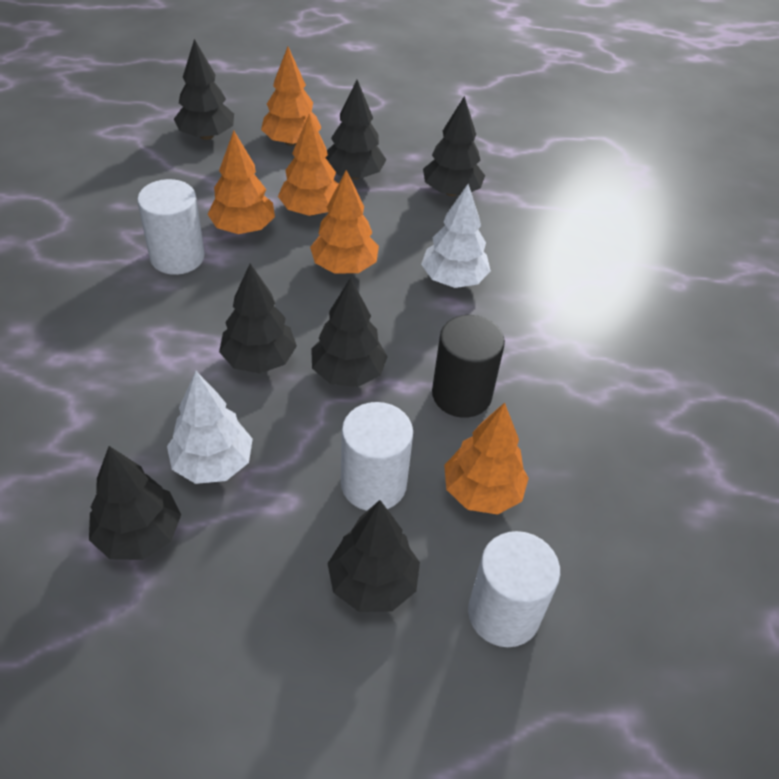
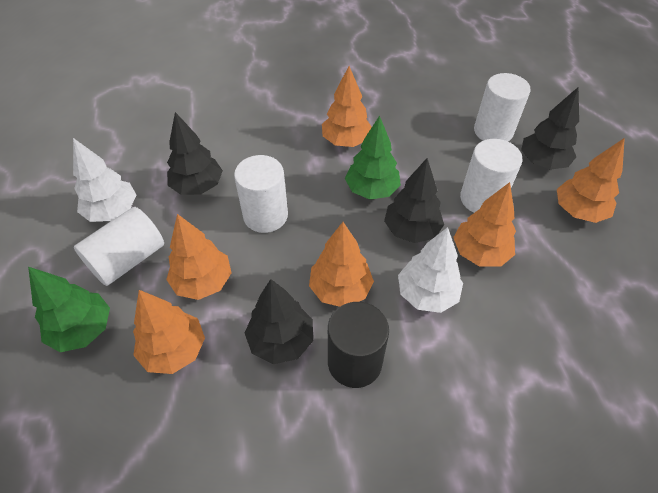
black tree: 7 -> 4
green tree: 0 -> 2
orange tree: 5 -> 6
white cylinder: 3 -> 4

